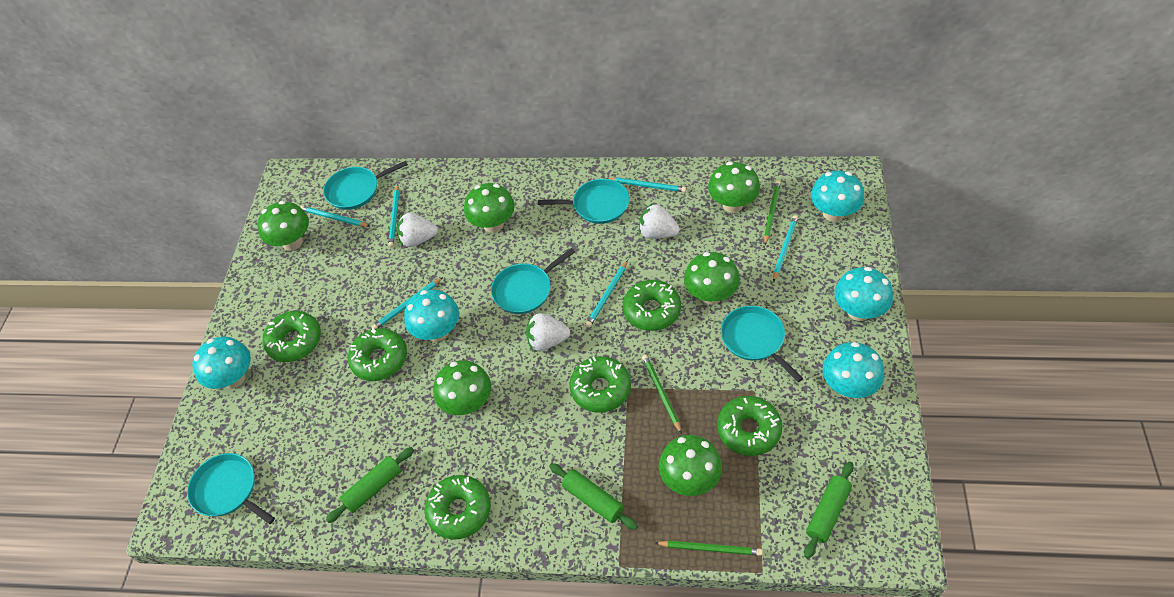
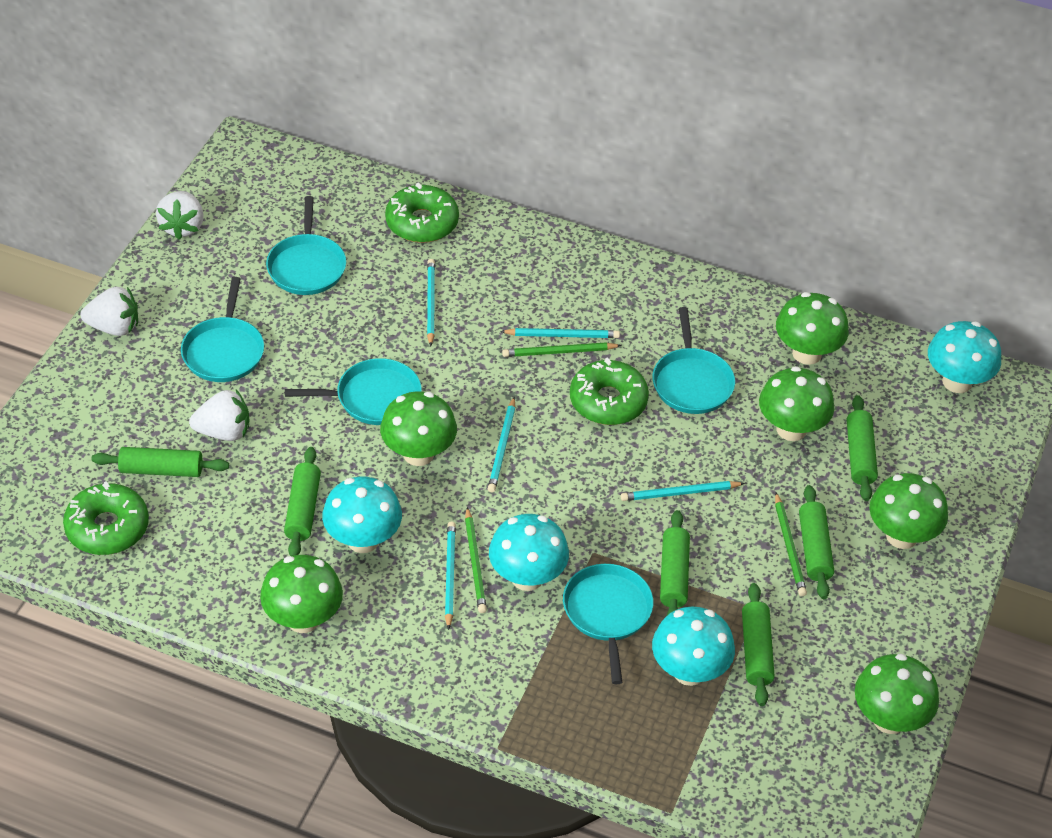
green donut: 6 -> 3
green rolling pin: 3 -> 6
turquoise mushroom: 5 -> 4
turquoise pencil: 6 -> 5

